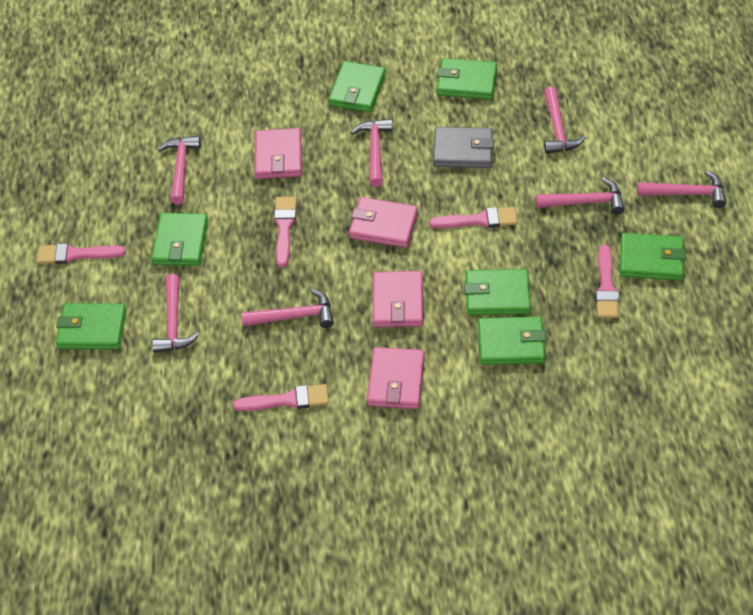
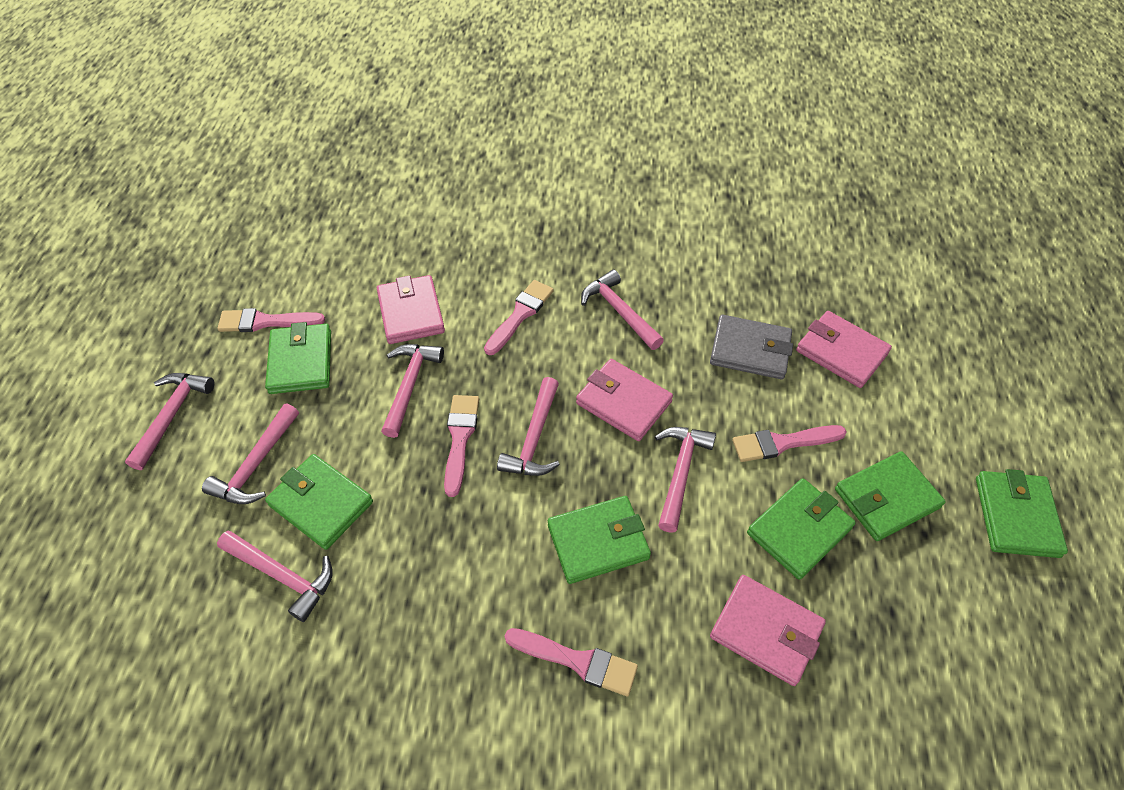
green wallet: 7 -> 6

